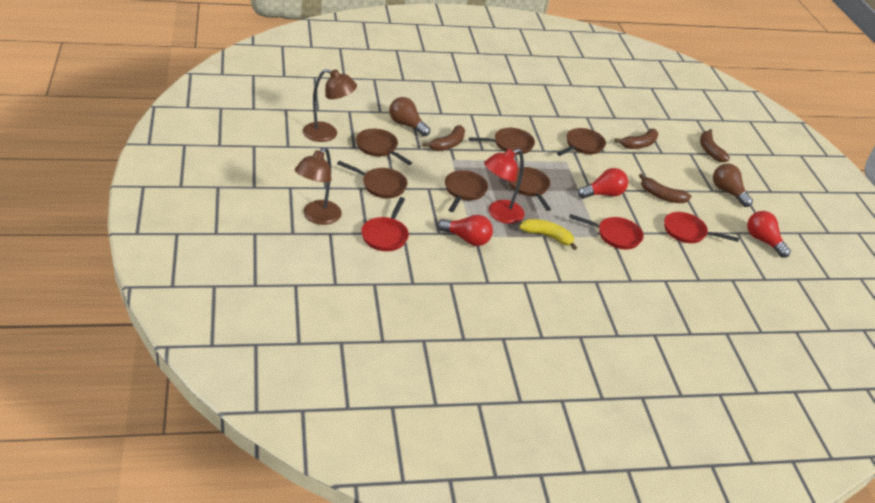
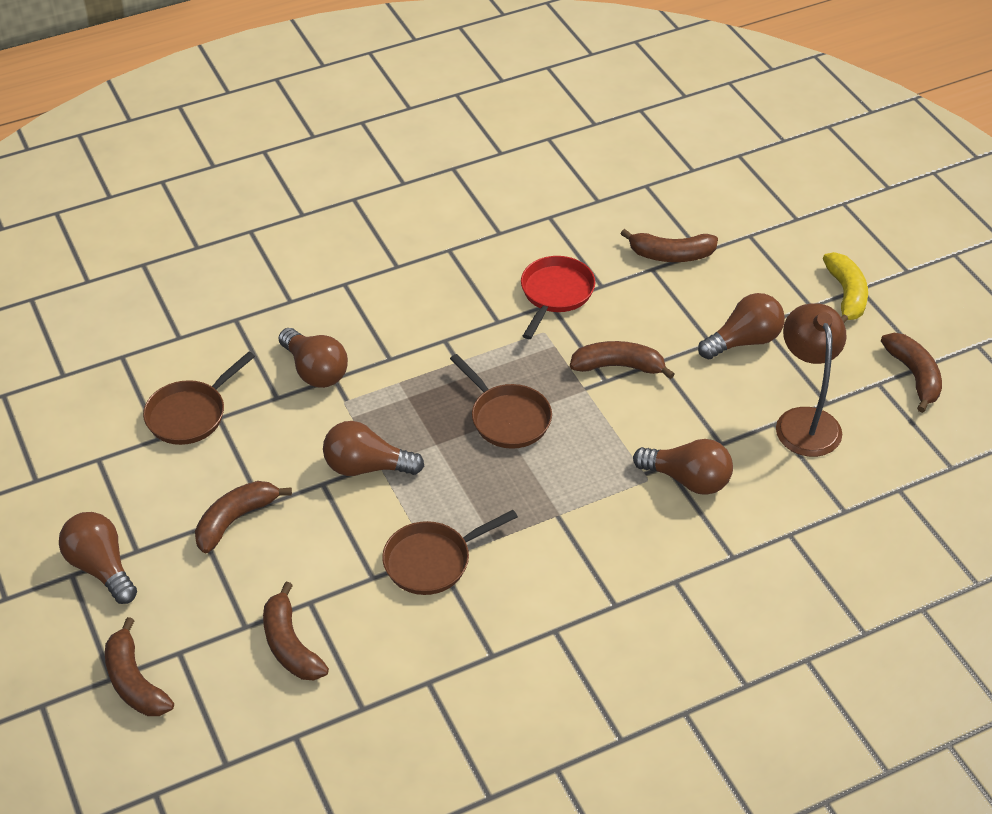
brown banana: 4 -> 6
brown lamp: 2 -> 1
brown light bulb: 2 -> 5
brown pan: 6 -> 3
red lamp: 1 -> 0
red light bulb: 3 -> 0
red pan: 3 -> 1

